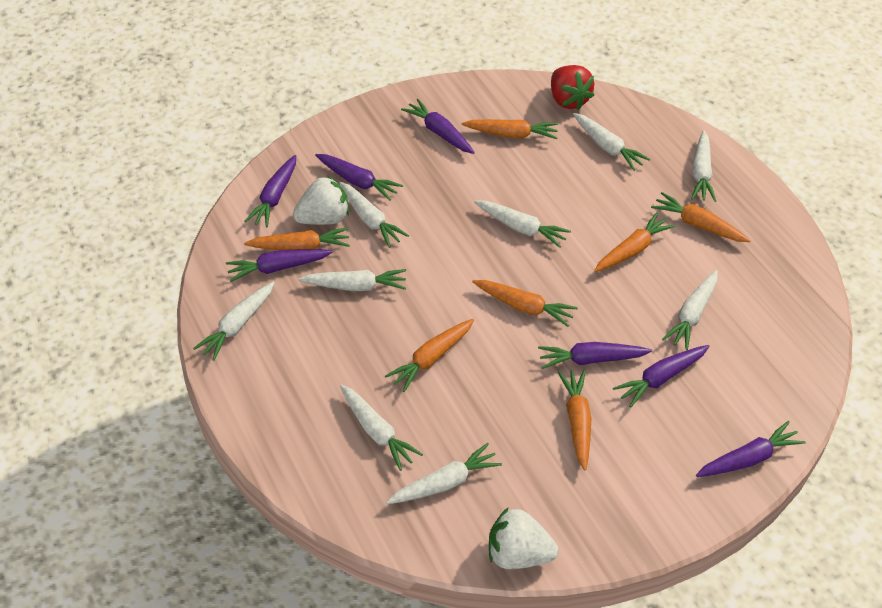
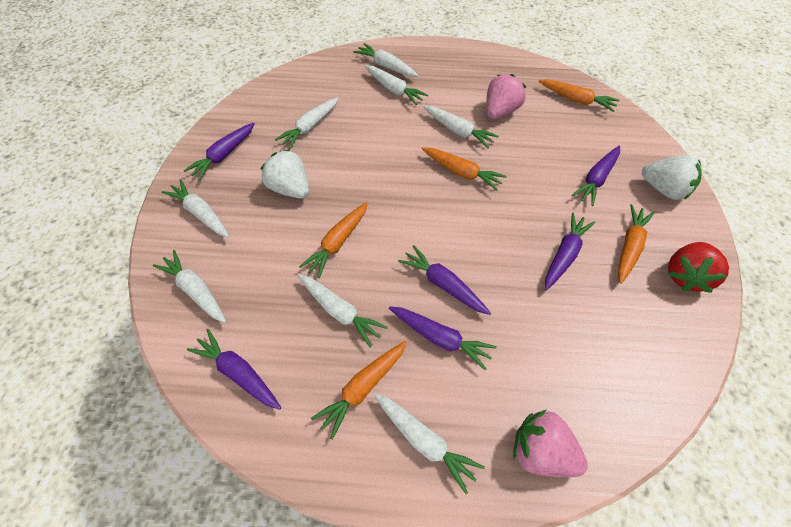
orange carrot: 7 -> 5
pink strawberry: 0 -> 2
purple carrot: 7 -> 6
white carrot: 9 -> 8

